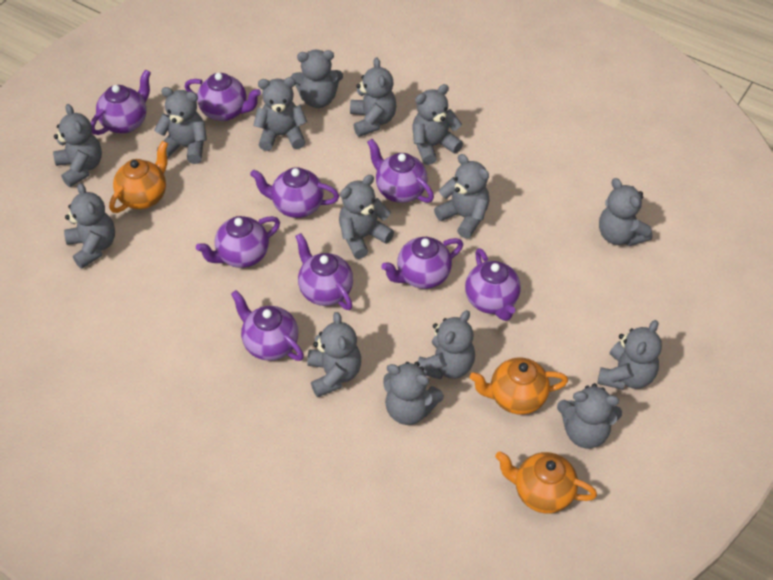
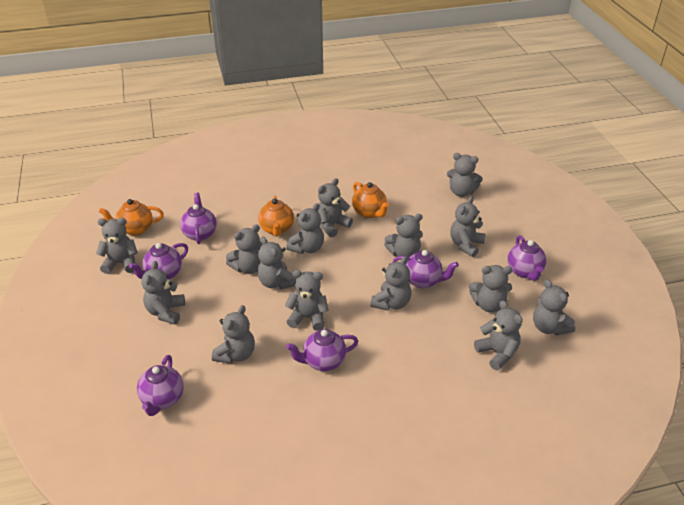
purple teapot: 9 -> 6

